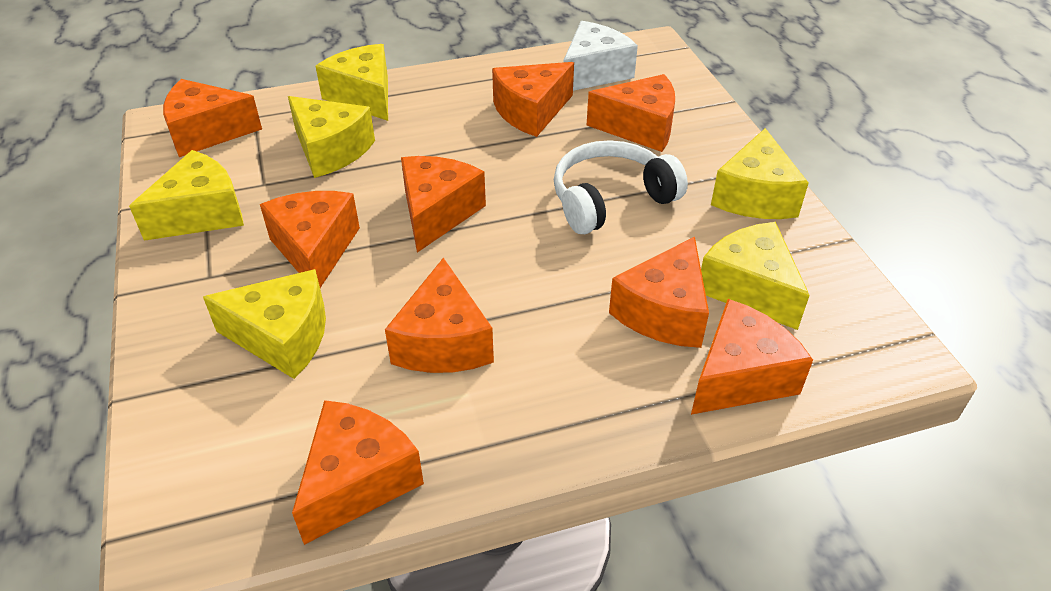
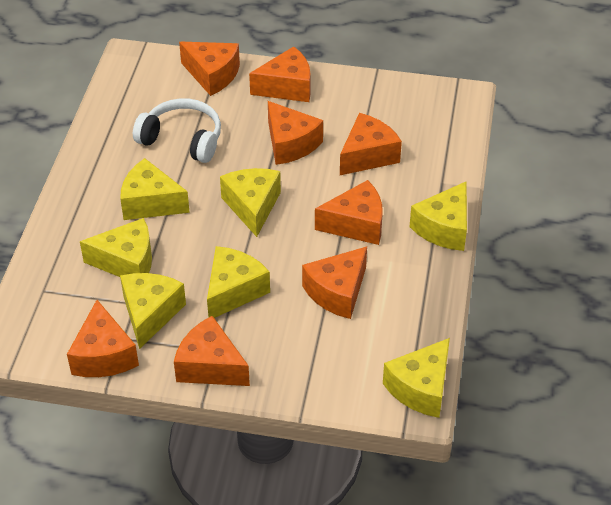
orange cheese: 9 -> 8
white cheese: 1 -> 0
yellow cheese: 6 -> 7

